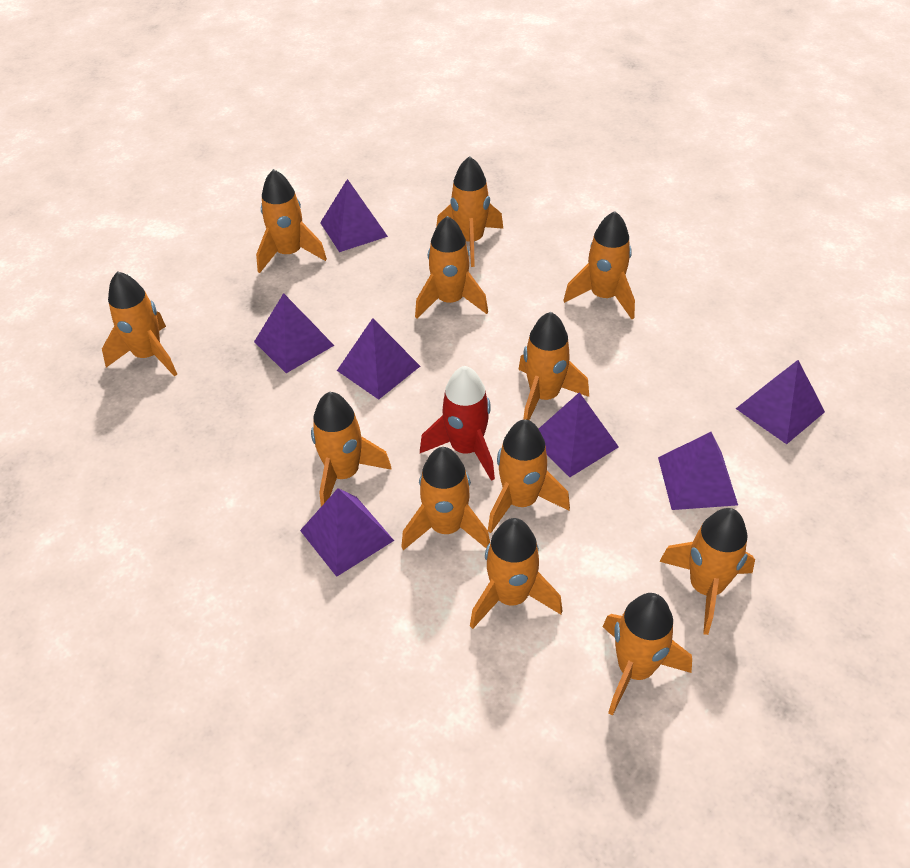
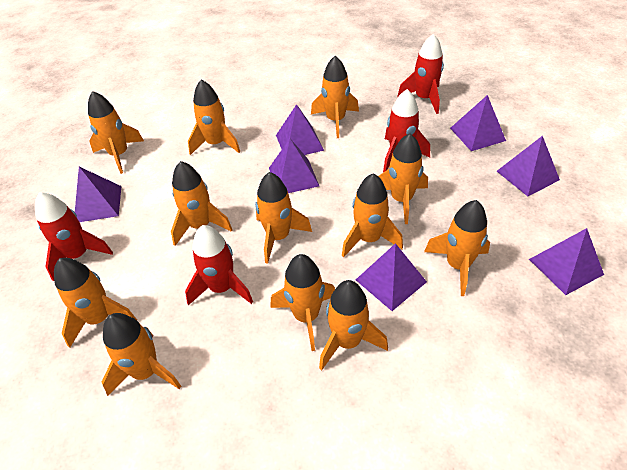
red rocket: 1 -> 4

